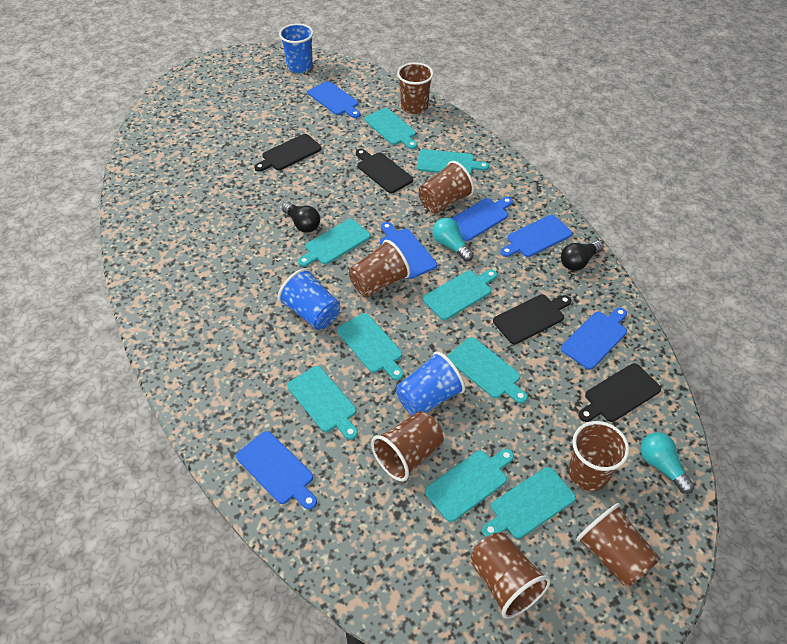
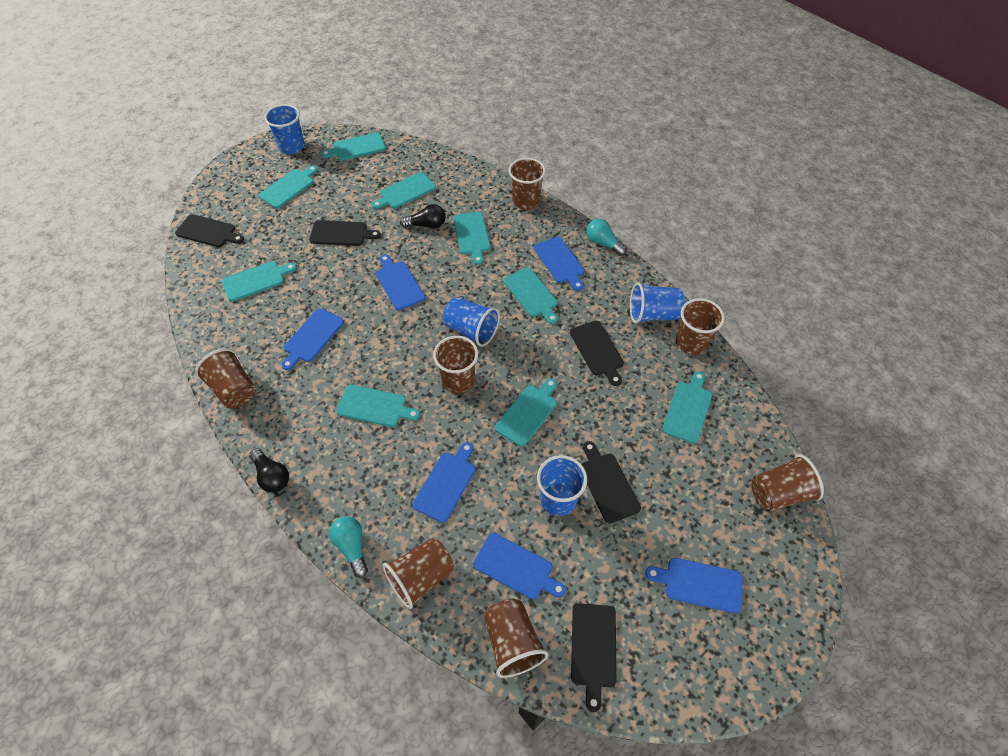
black cutting board: 4 -> 5
blue cup: 3 -> 4

